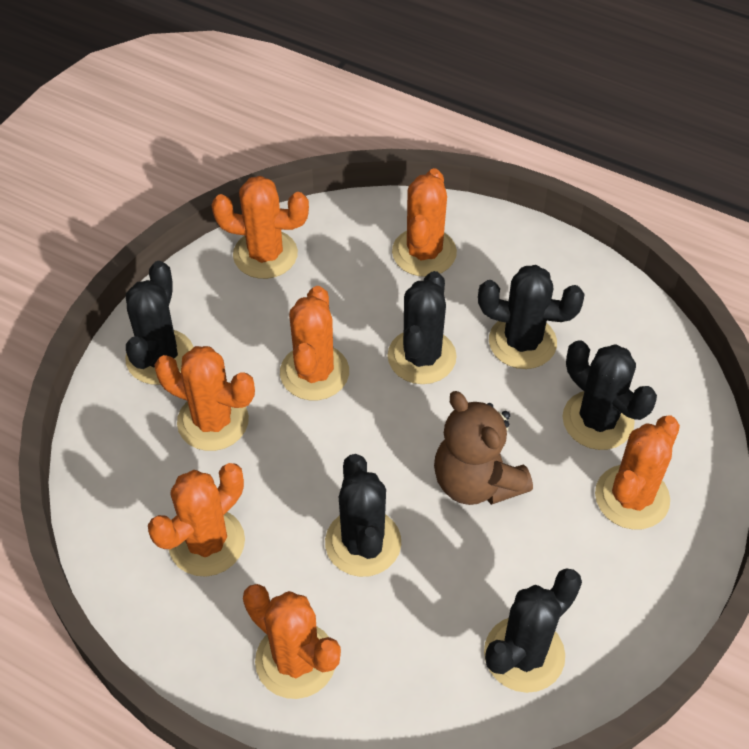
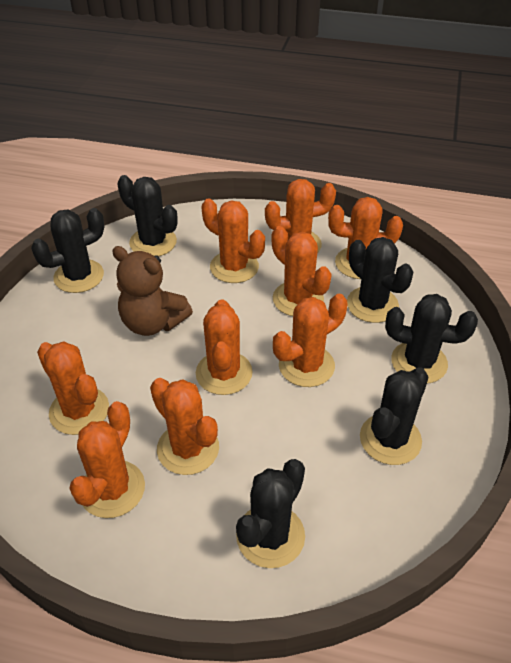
orange cactus: 7 -> 9

